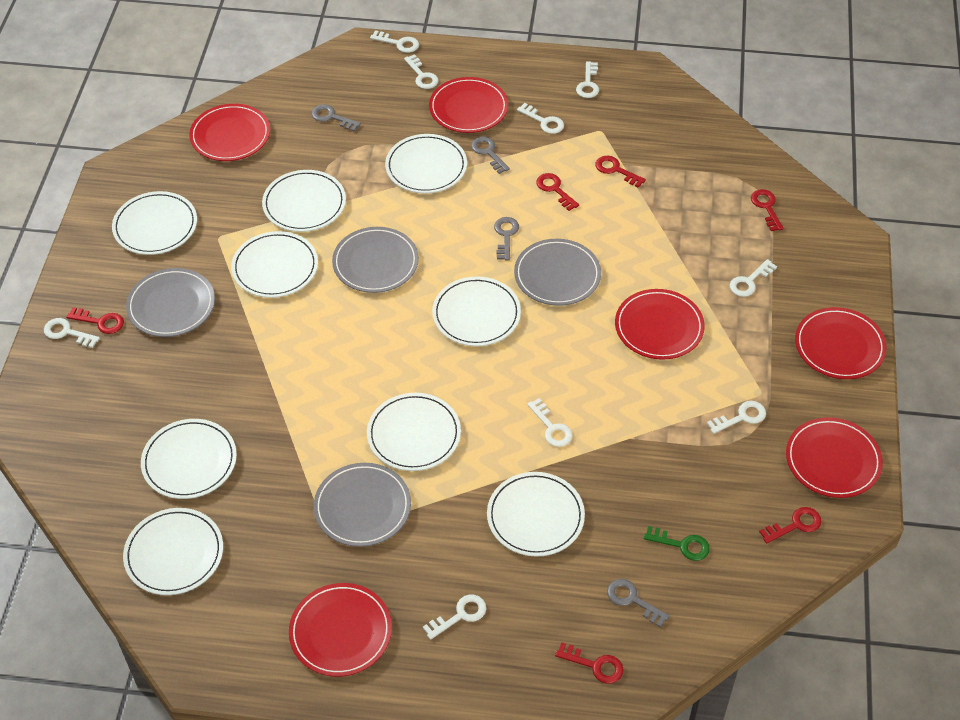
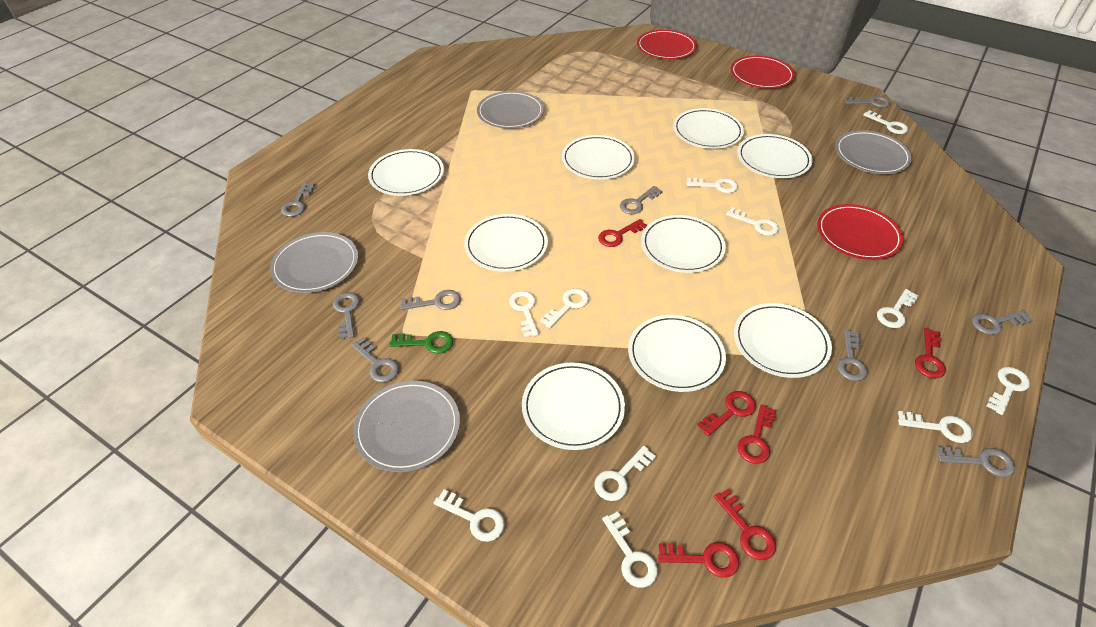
grey key: 4 -> 9
red plate: 6 -> 3
white key: 9 -> 11

